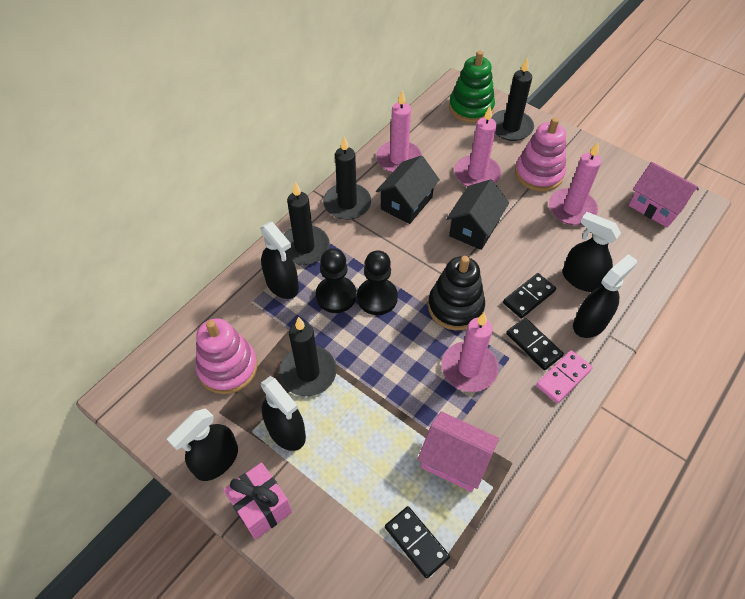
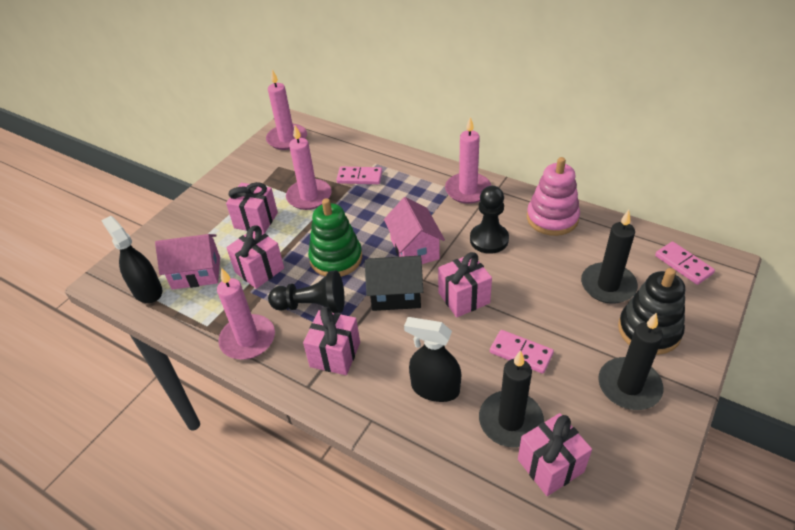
black candle: 4 -> 3
black domino: 3 -> 0
black house: 2 -> 1
black spray bottle: 5 -> 2
pink domino: 1 -> 3
pink gift: 1 -> 5
pink stacking toy: 2 -> 1

